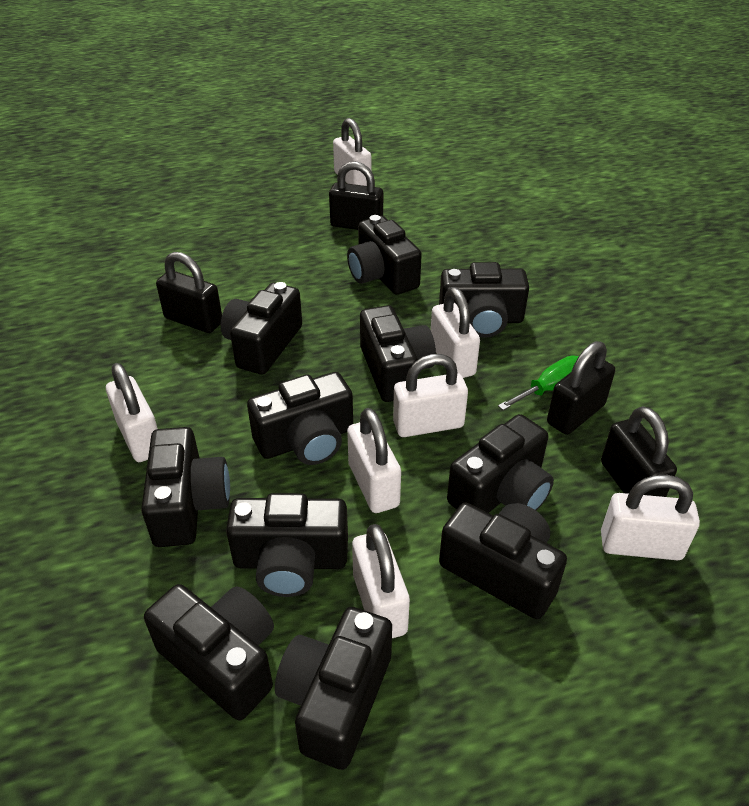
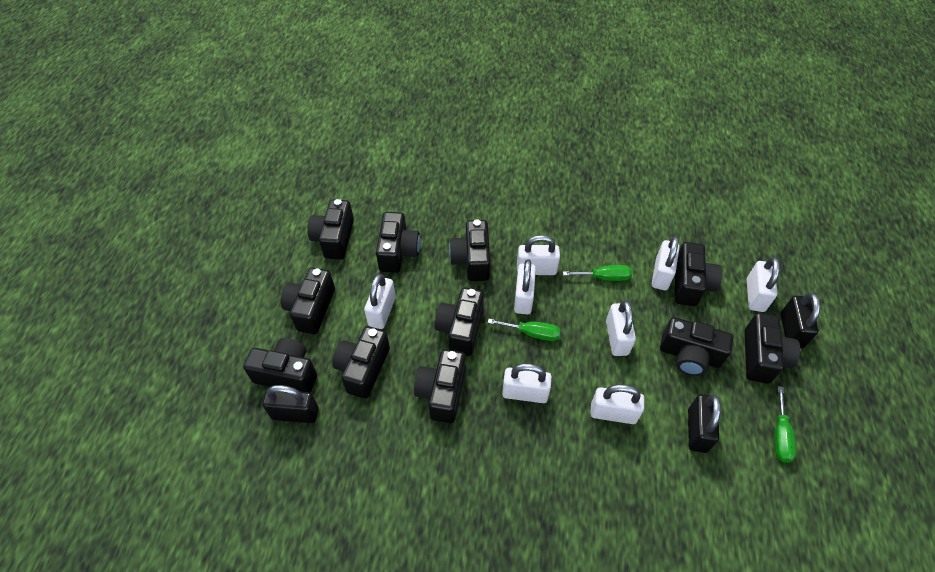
black padlock: 4 -> 3
green screwdriver: 1 -> 3
white padlock: 7 -> 8

